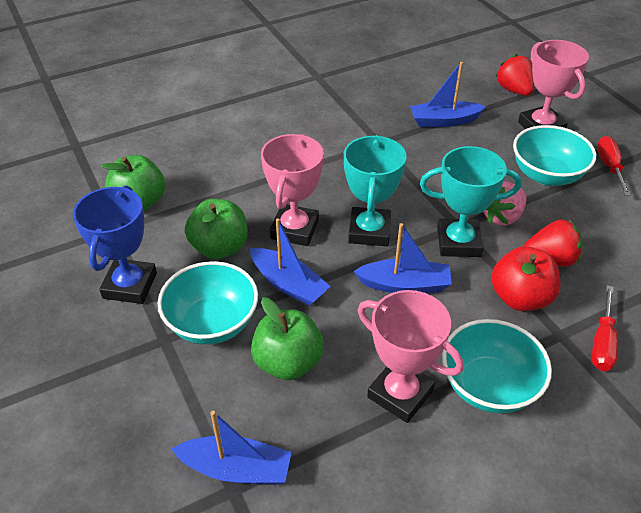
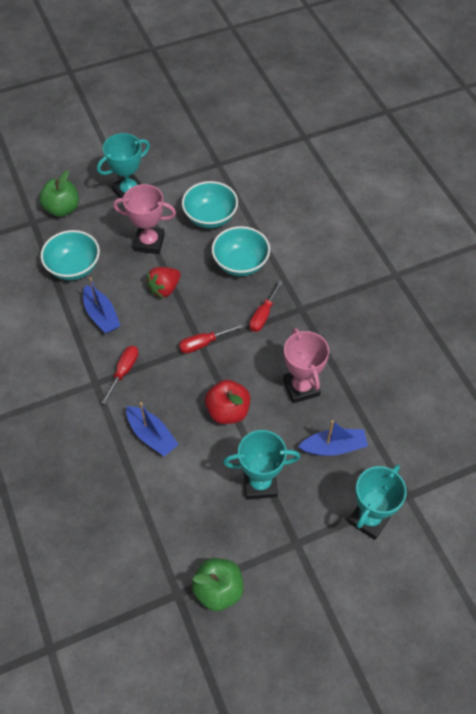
blue boat: 4 -> 3
blue trophy: 1 -> 0
green apple: 3 -> 2
pink strawberry: 1 -> 0
pink trophy: 3 -> 2
red screwdriver: 2 -> 3
red strawberry: 2 -> 1
turquoise trophy: 2 -> 3

